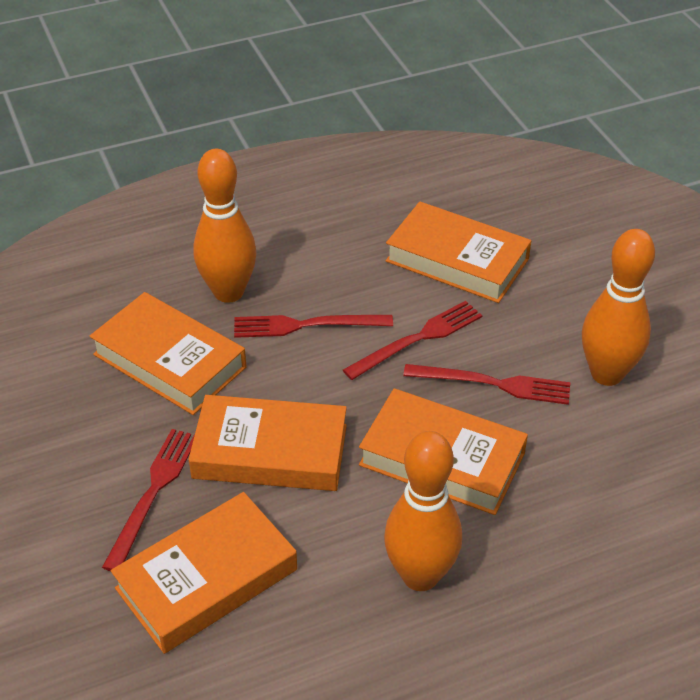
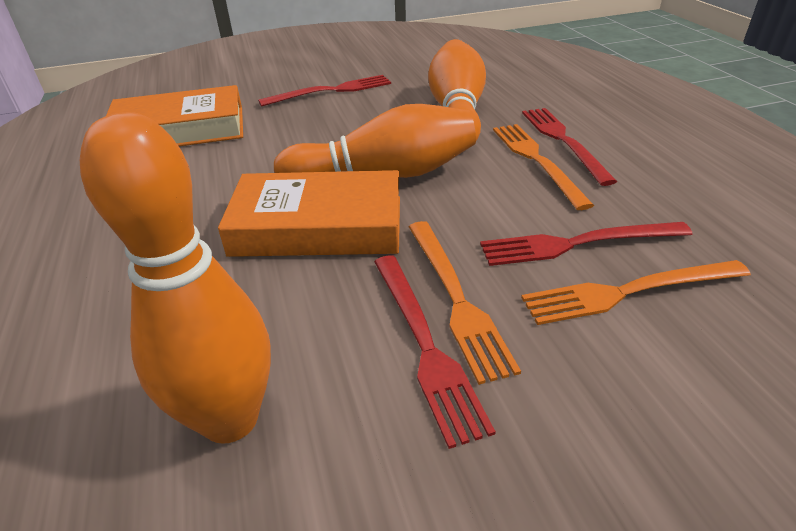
orange book: 5 -> 2
orange fork: 0 -> 3

